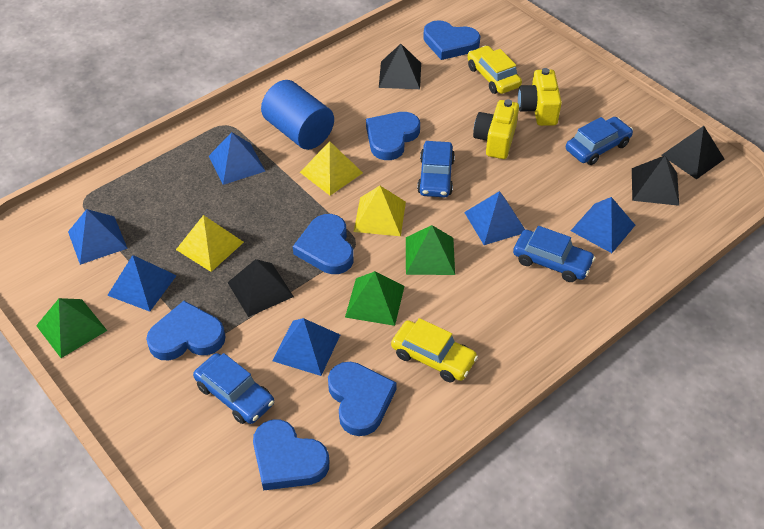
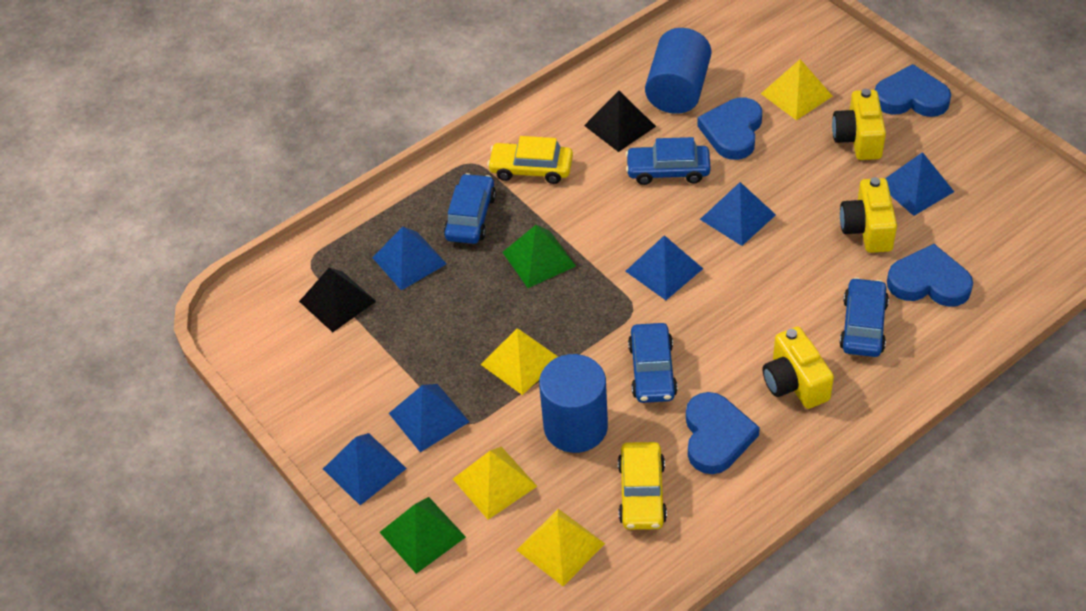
black pyramid: 4 -> 2
blue cylinder: 1 -> 2
blue heart: 6 -> 4
green pyramid: 3 -> 2
yellow camera: 2 -> 3
yellow pyramid: 3 -> 4

